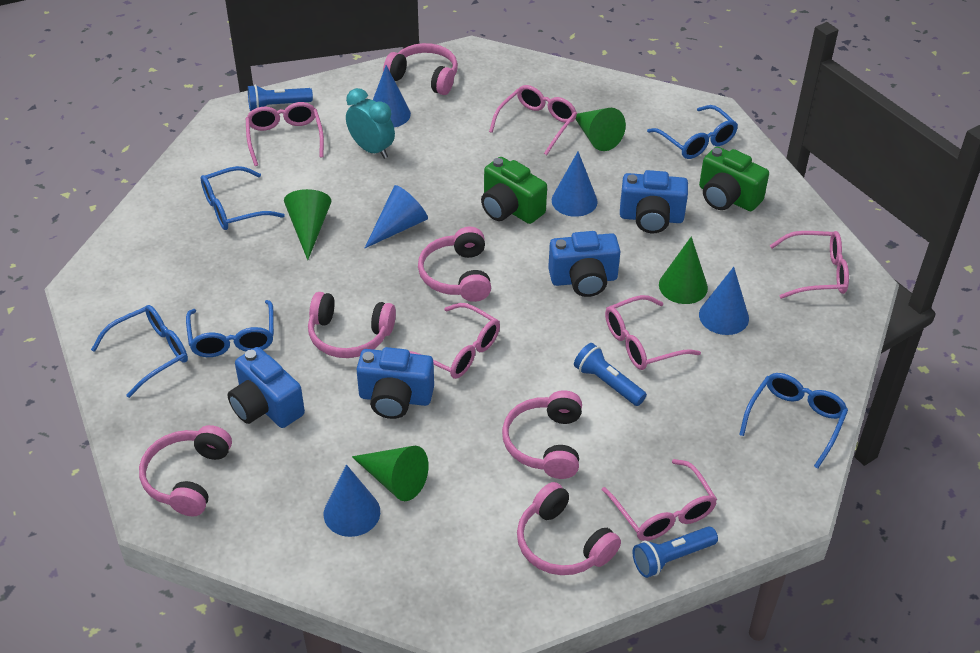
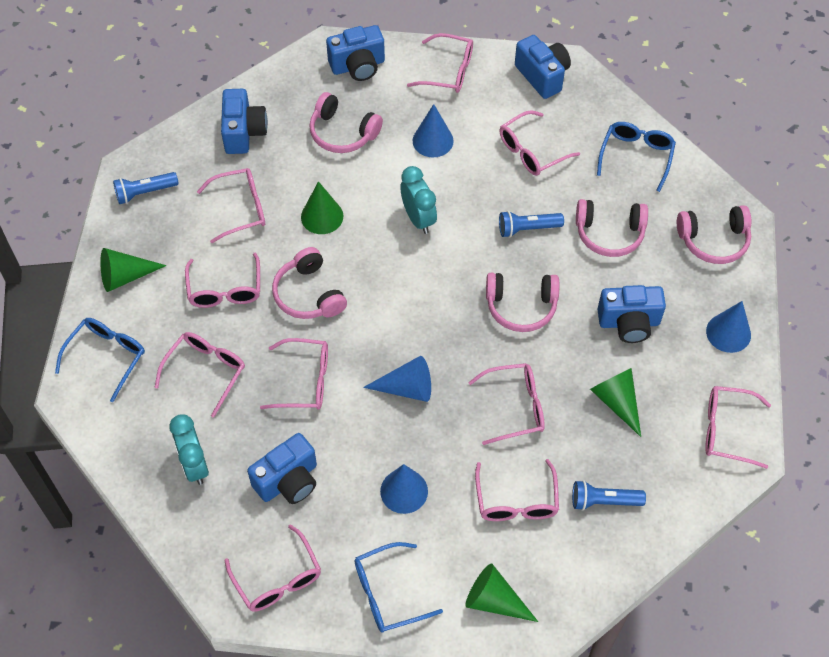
blue camera: 4 -> 5
blue cone: 5 -> 4
blue glasses: 5 -> 3
green camera: 2 -> 0
pink glasses: 6 -> 10
pink headphones: 6 -> 5
turquoise clock: 1 -> 2

